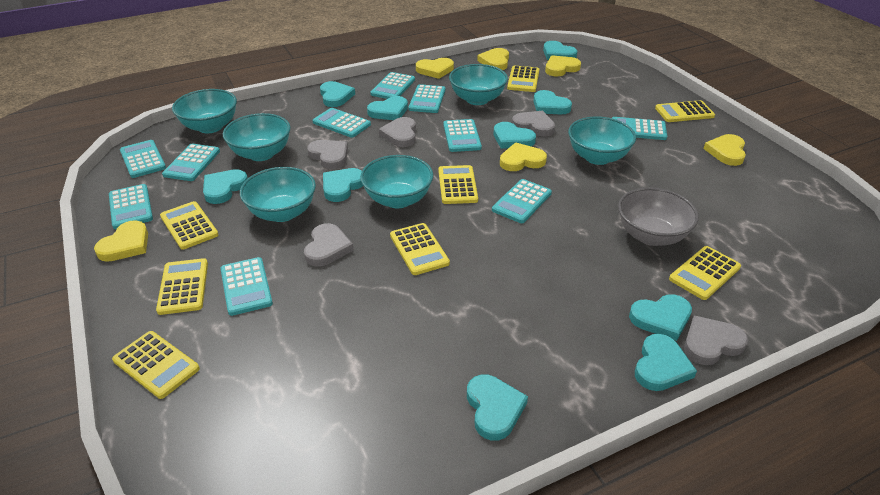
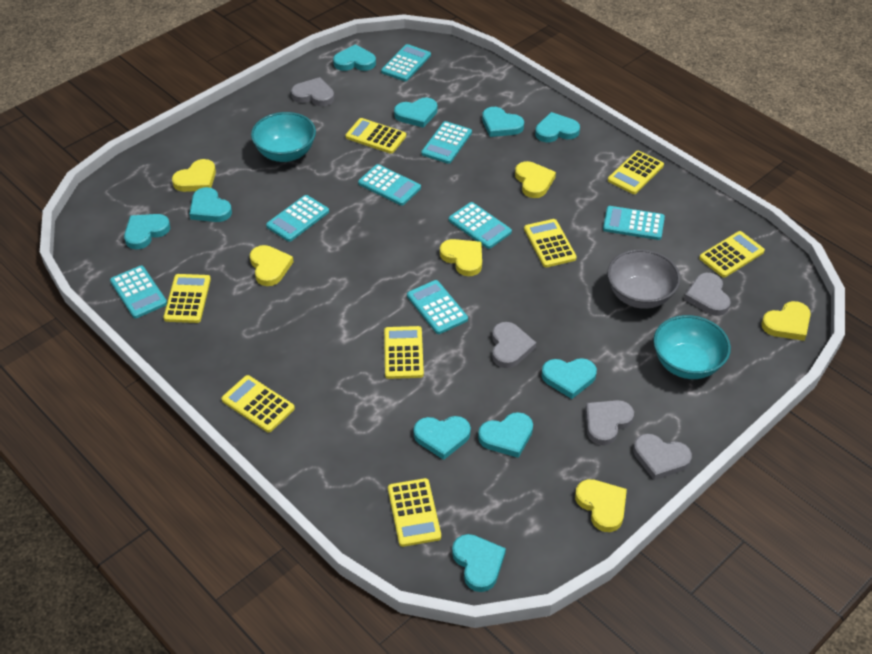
turquoise bowl: 6 -> 2
turquoise calculator: 10 -> 8

